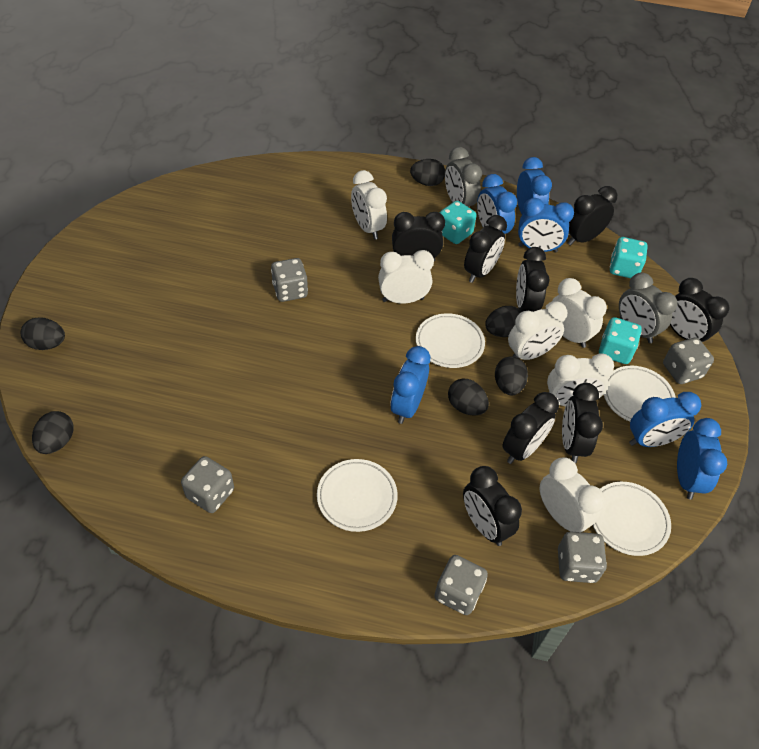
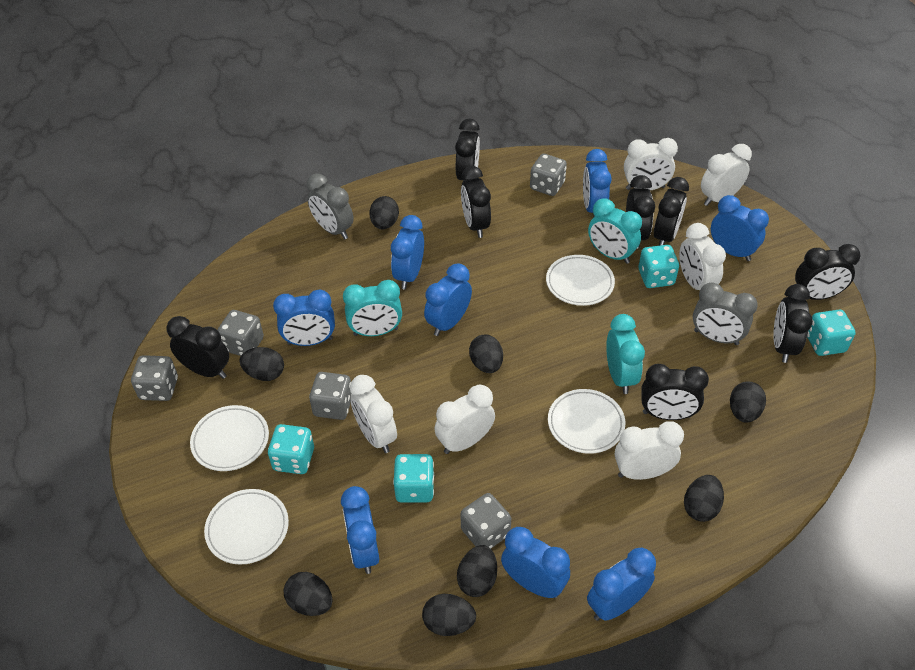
black egg: 6 -> 8
blue clock: 6 -> 8
turquoise clock: 0 -> 3
turquoise dice: 3 -> 4

